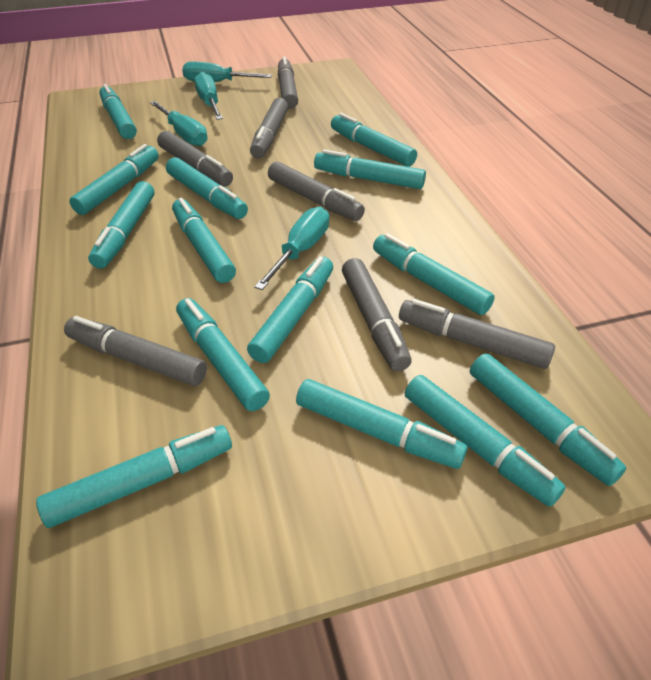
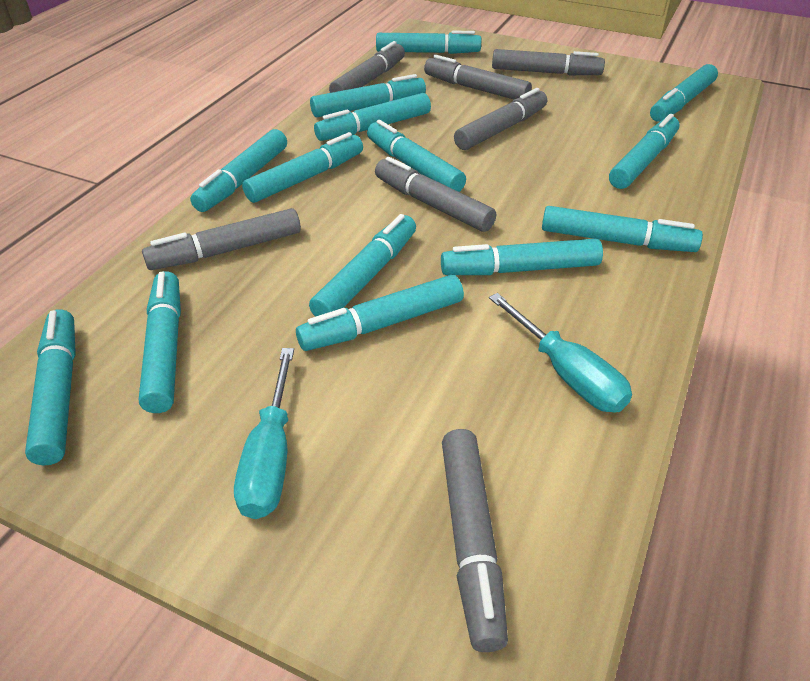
turquoise screwdriver: 4 -> 2

